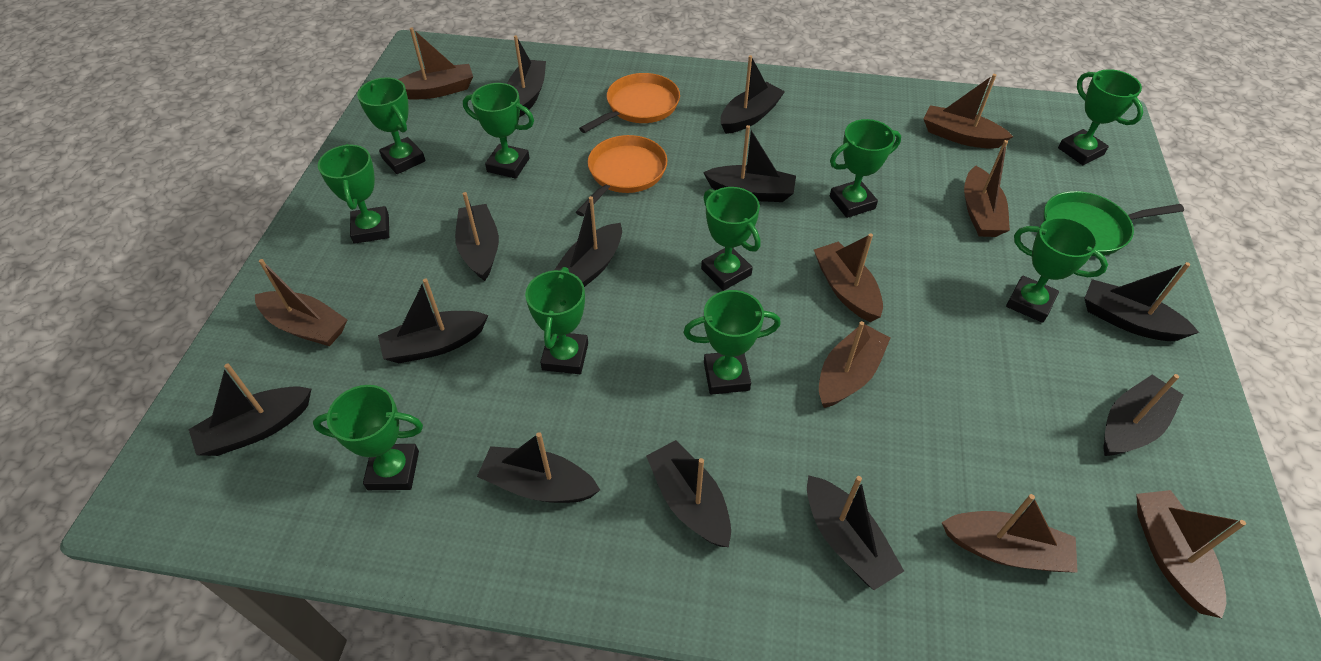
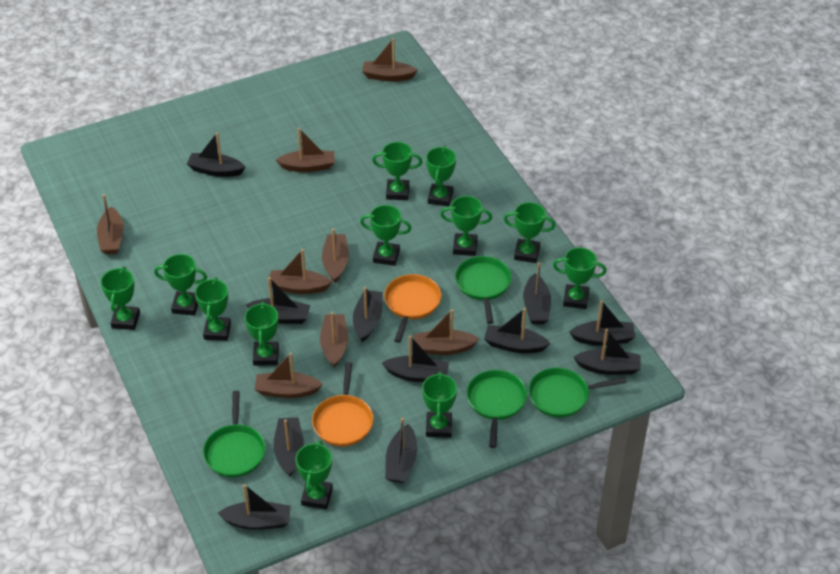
black boat: 12 -> 11
green pan: 1 -> 4
green trophy: 10 -> 12

